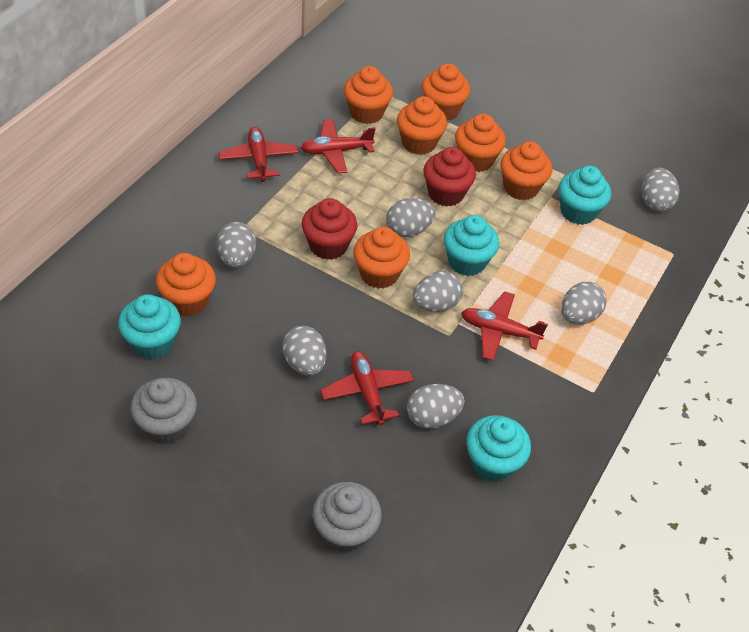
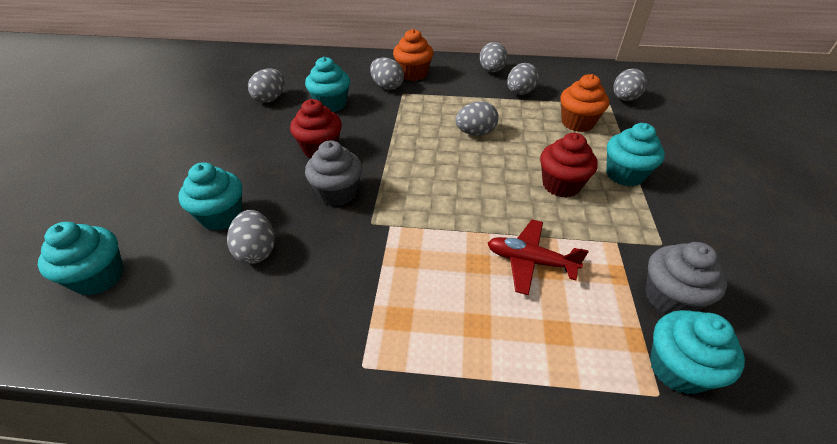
orange cupcake: 7 -> 2
red plane: 4 -> 1
turquoise cupcake: 4 -> 5

